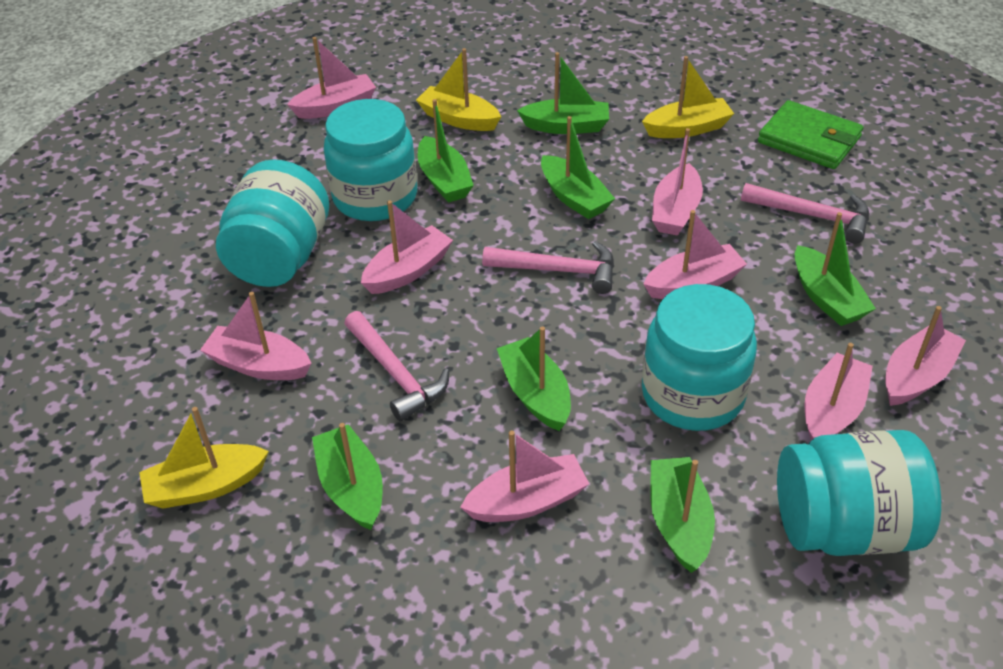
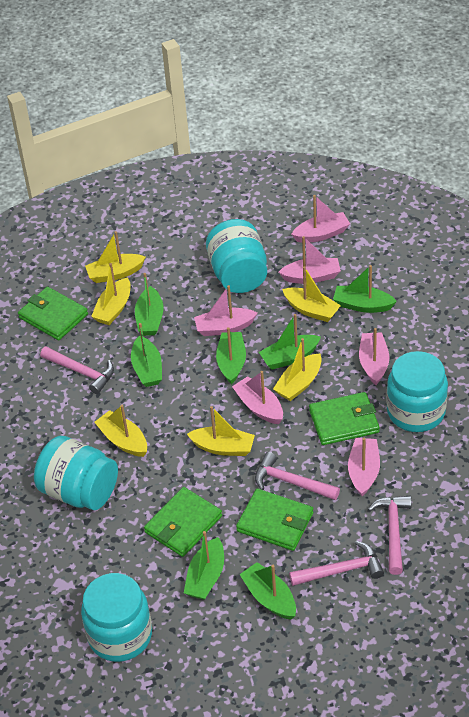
green wallet: 1 -> 4
pink boat: 8 -> 6
pink hammer: 3 -> 4
yellow boat: 3 -> 6

